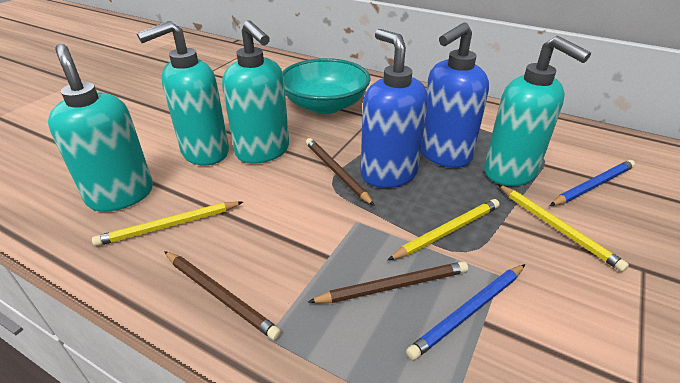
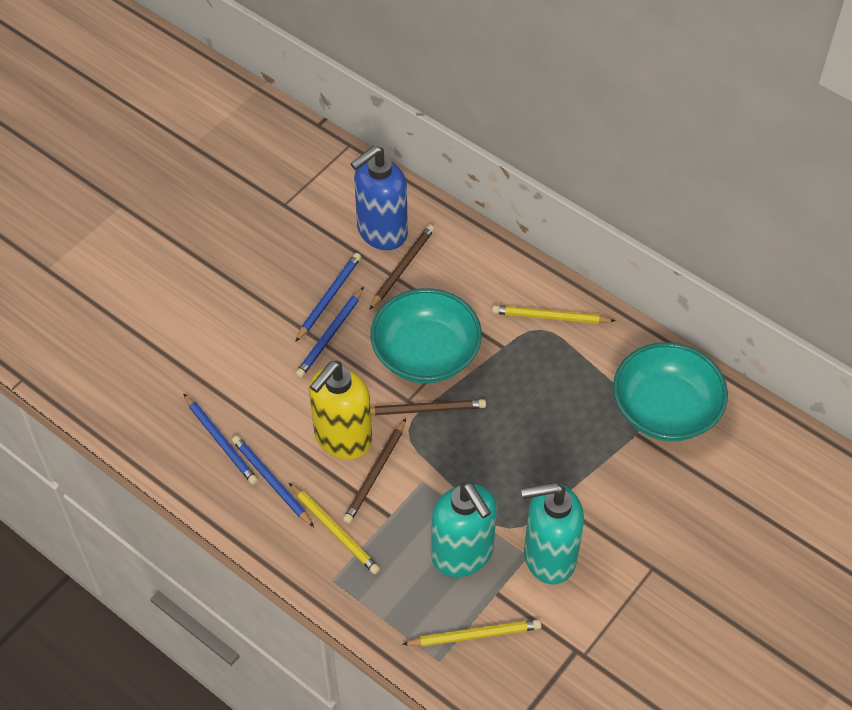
blue pencil: 2 -> 4
blue soap dispenser: 2 -> 1
turquoise bowl: 1 -> 2
turquoise soap dispenser: 4 -> 2
yellow soap dispenser: 0 -> 1

